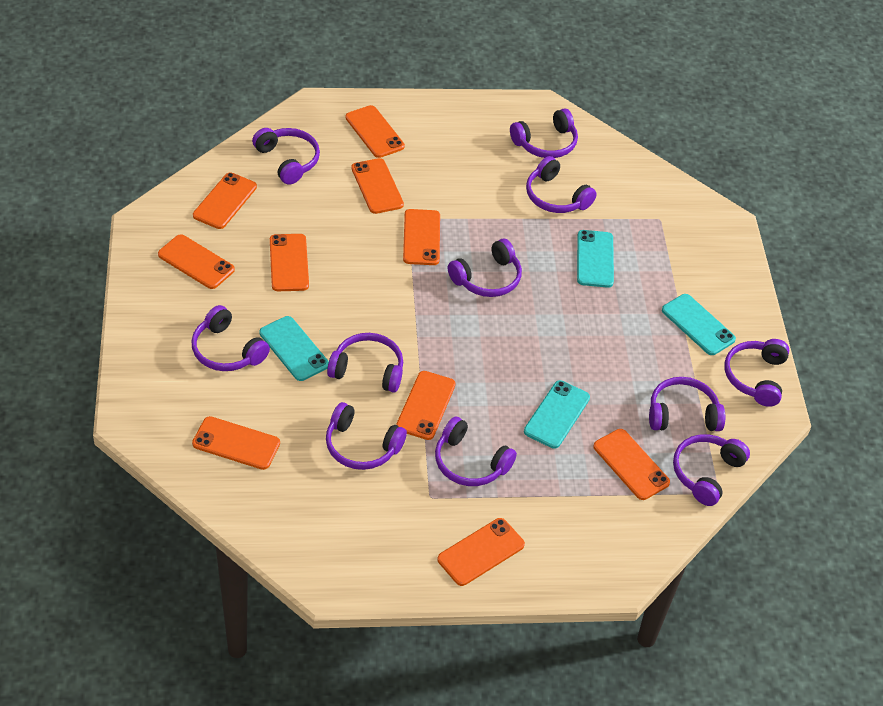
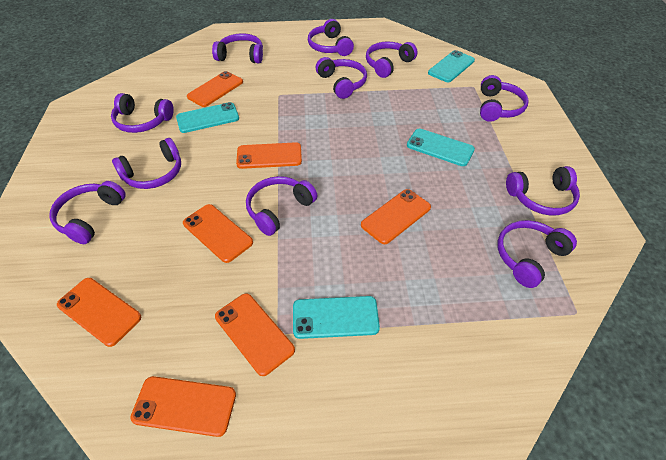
orange phone: 10 -> 7

